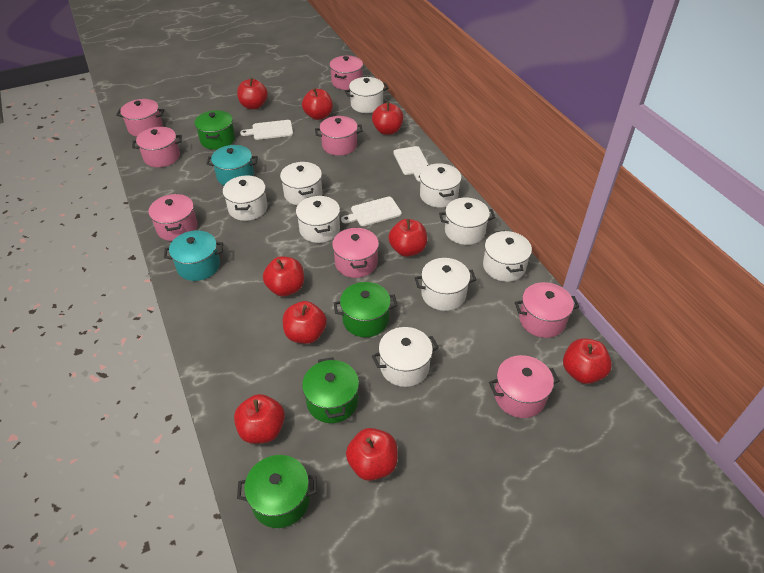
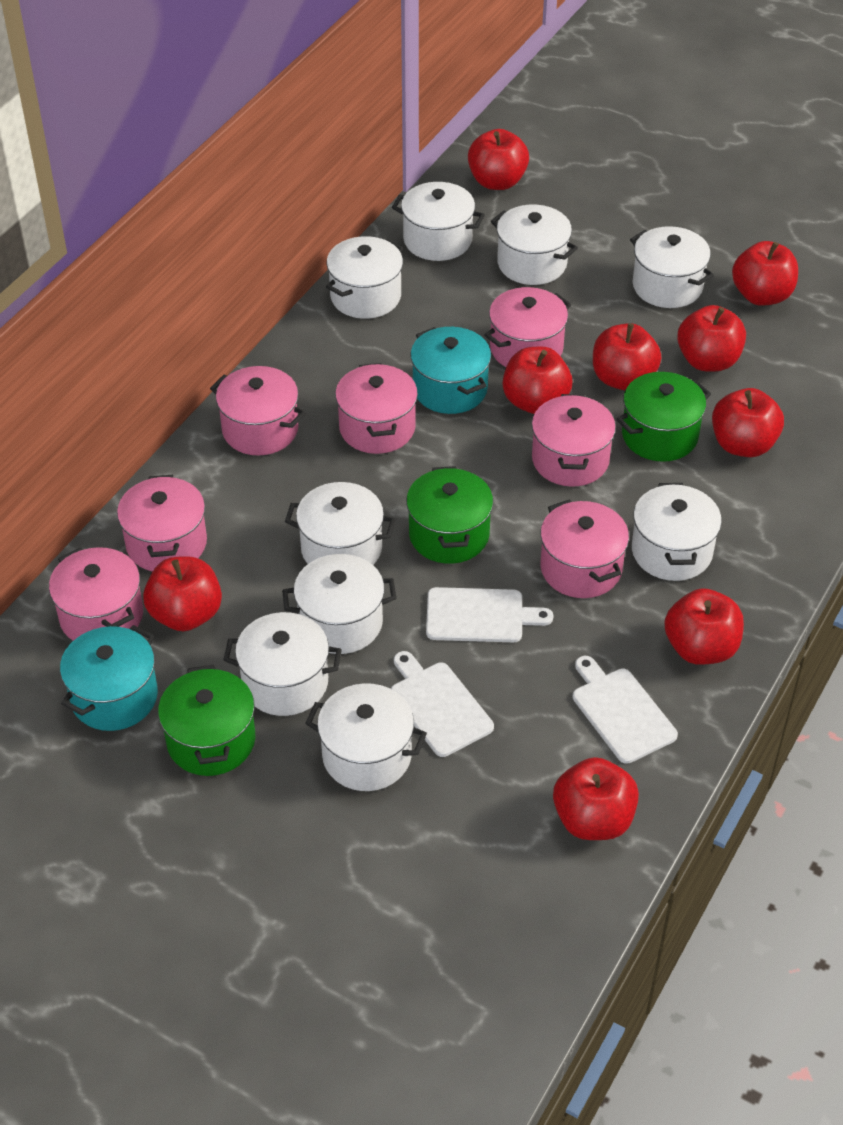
green pot: 4 -> 3
pink pot: 8 -> 7

